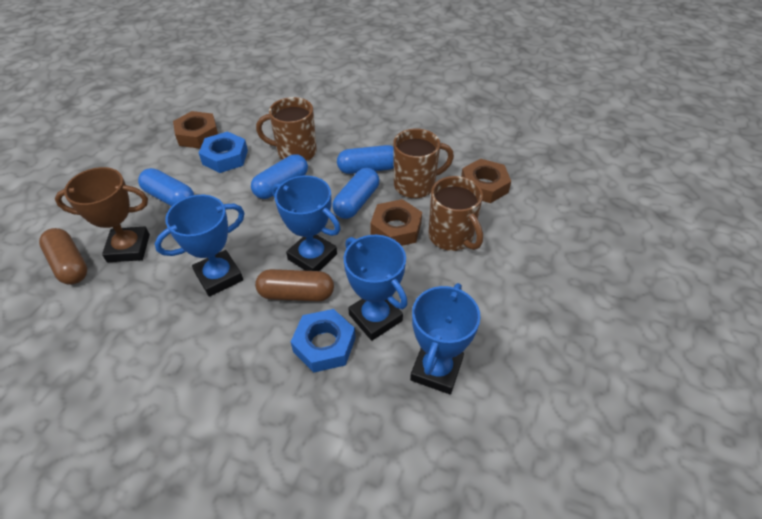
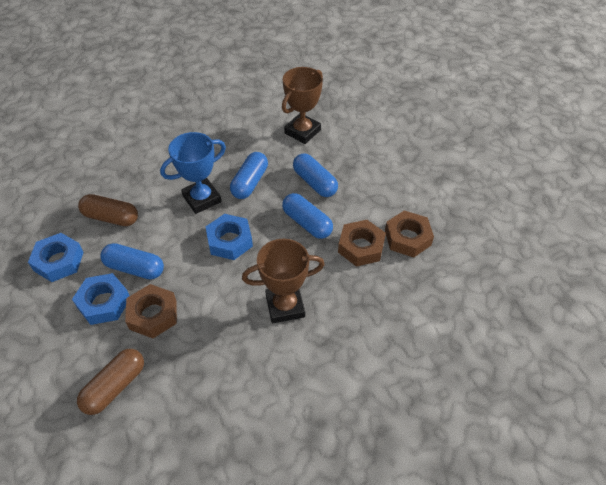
blue nut: 2 -> 3
blue trophy: 4 -> 1
brown mug: 3 -> 0
brown trophy: 1 -> 2

